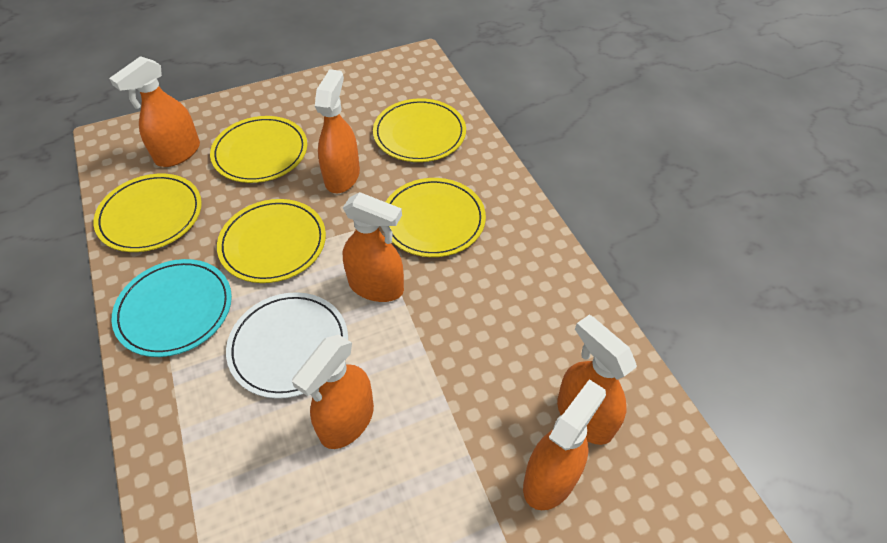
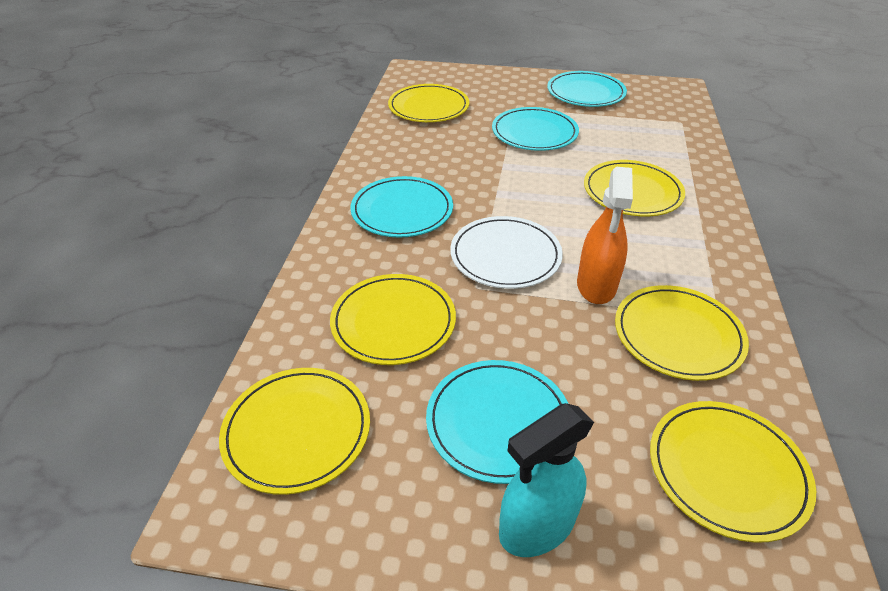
orange spray bottle: 6 -> 1
turquoise plate: 1 -> 4
turquoise spray bottle: 0 -> 1
yellow plate: 5 -> 6

